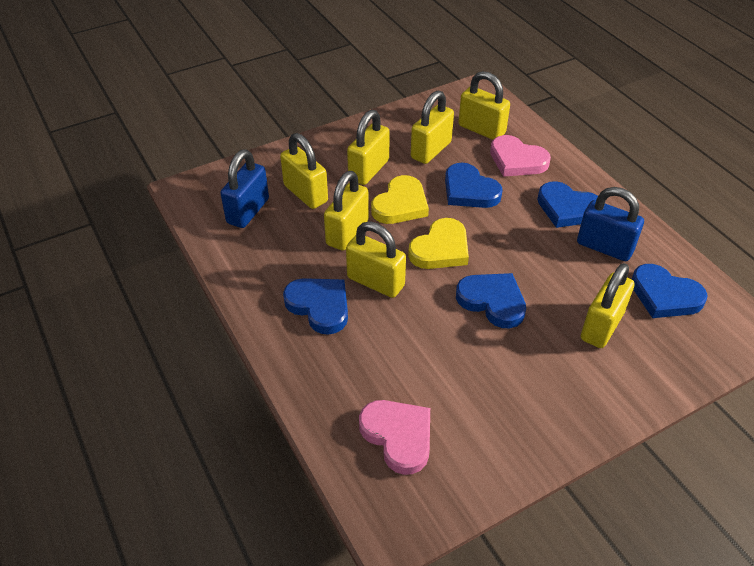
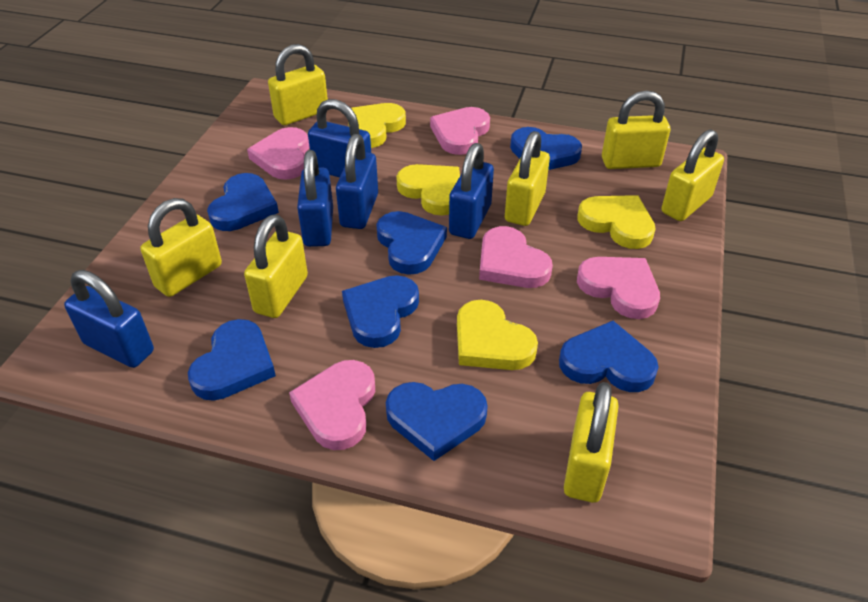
blue heart: 5 -> 7
blue padlock: 2 -> 5
pink heart: 2 -> 5
yellow heart: 2 -> 4

